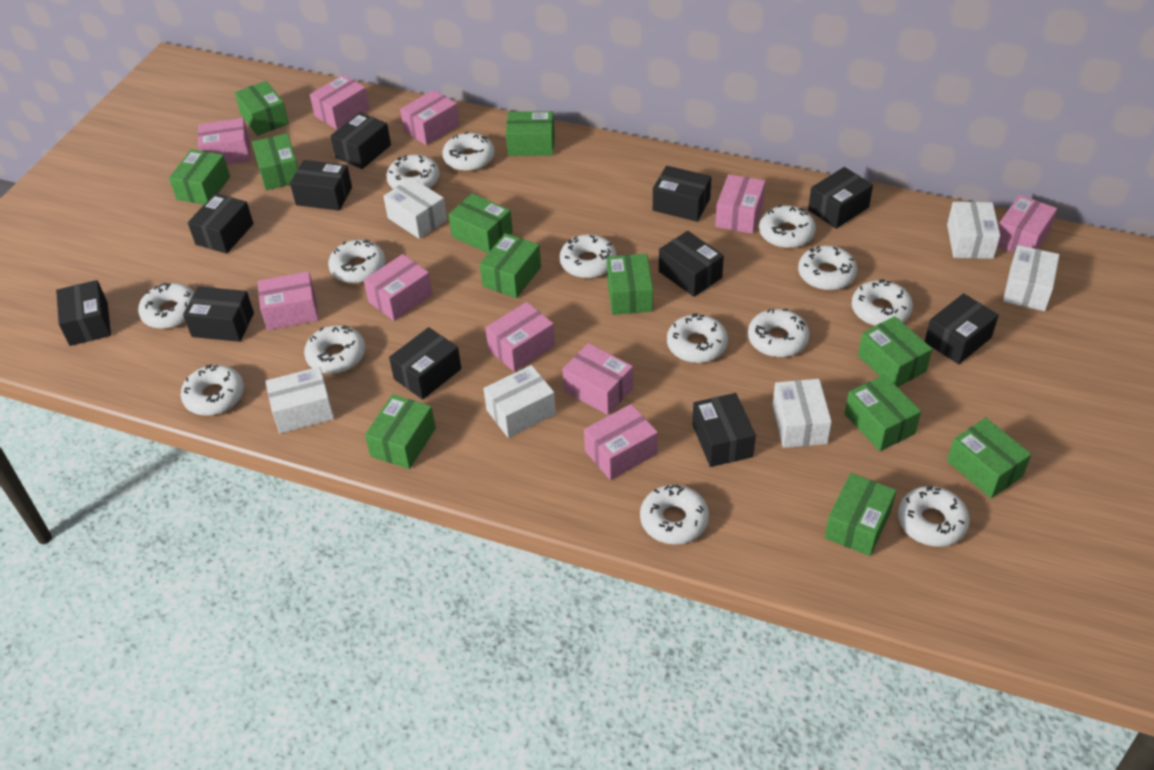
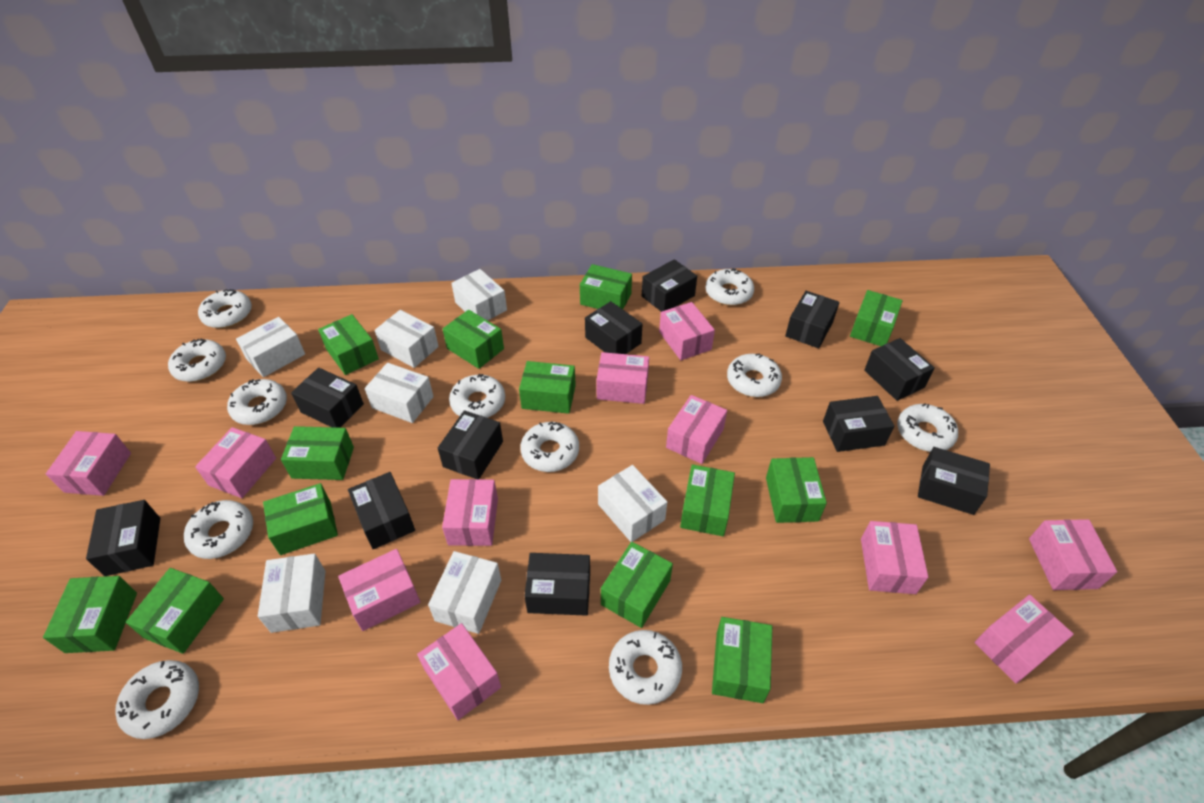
green box: 12 -> 13
pink box: 10 -> 11
white box: 6 -> 7
white donut: 14 -> 11

